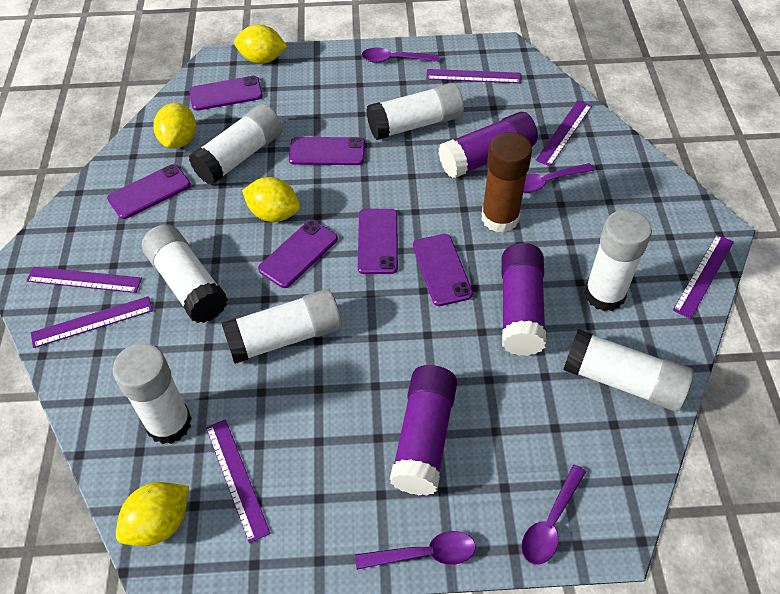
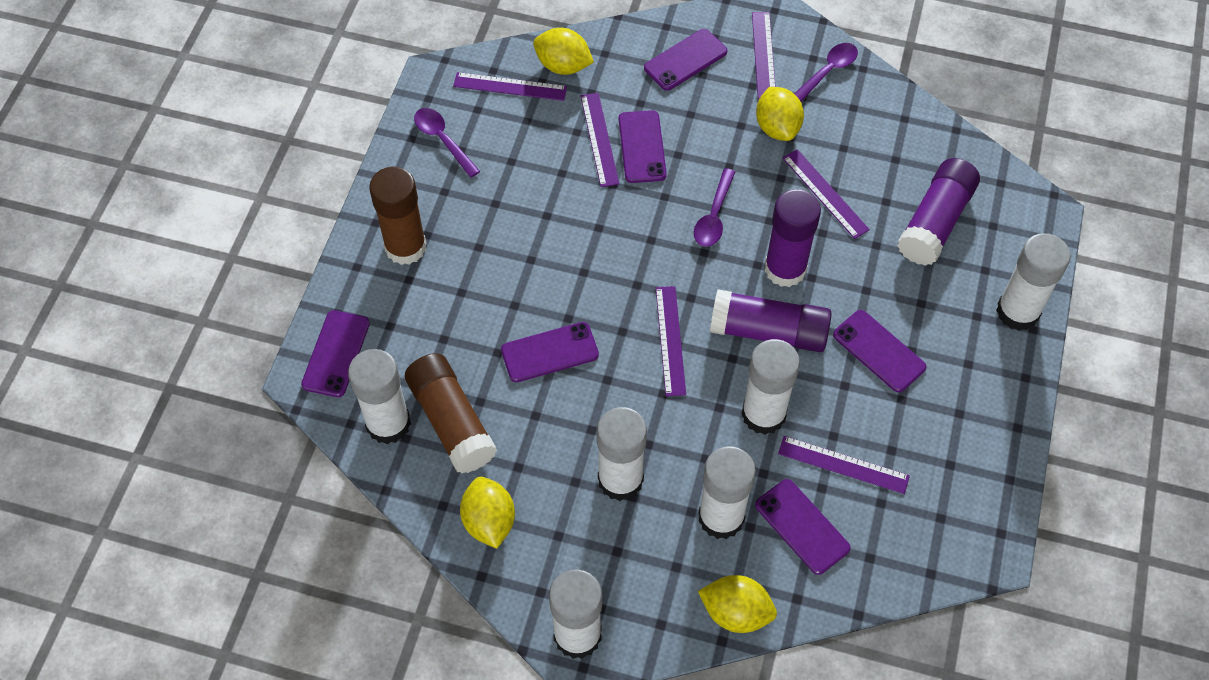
brown glue stick: 1 -> 2
purple spoon: 4 -> 3
white glue stick: 7 -> 6

